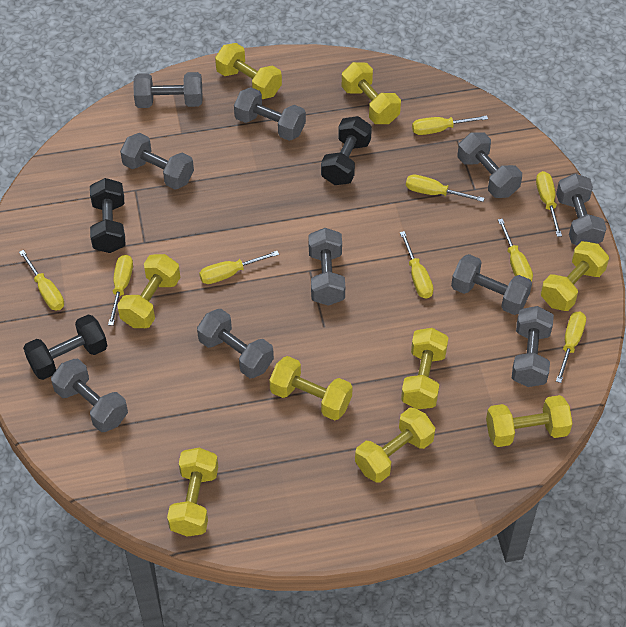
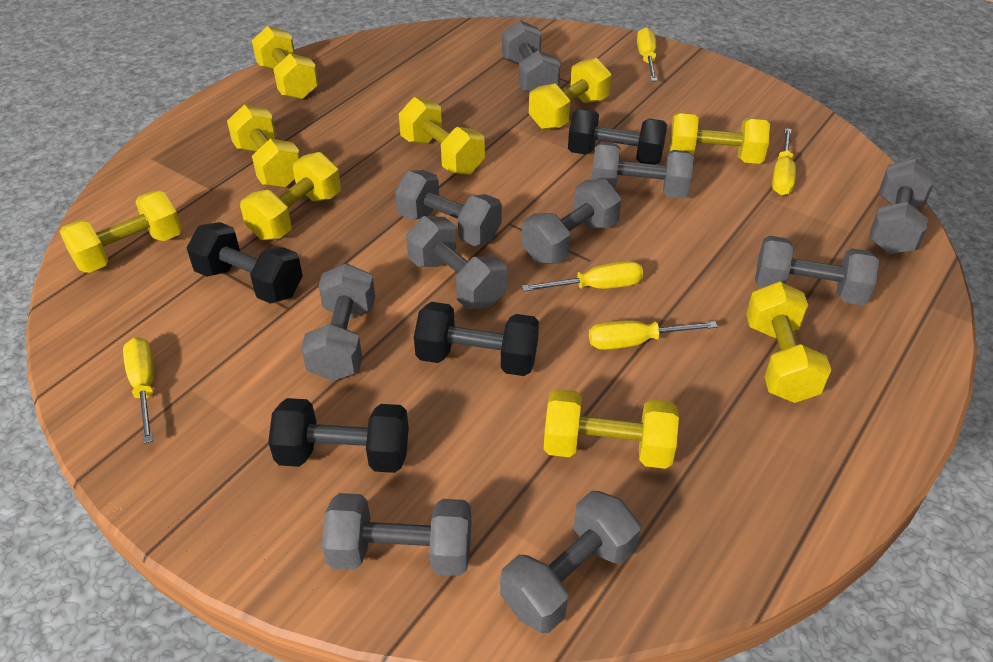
black dumbbell: 3 -> 4
yellow screwdriver: 9 -> 5

